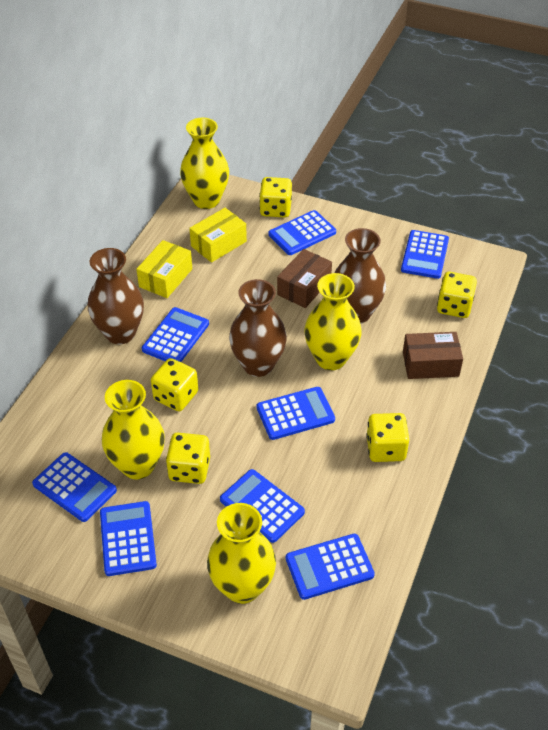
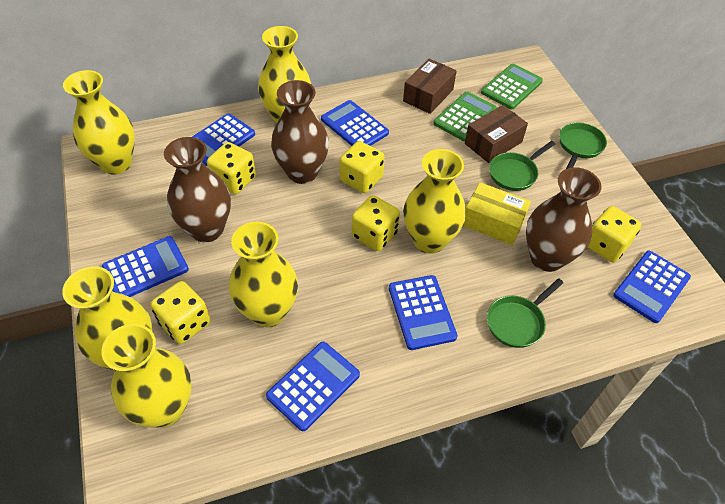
blue calculator: 8 -> 6
green calculator: 0 -> 2
green pan: 0 -> 3
yellow box: 2 -> 1
yellow vase: 4 -> 6

